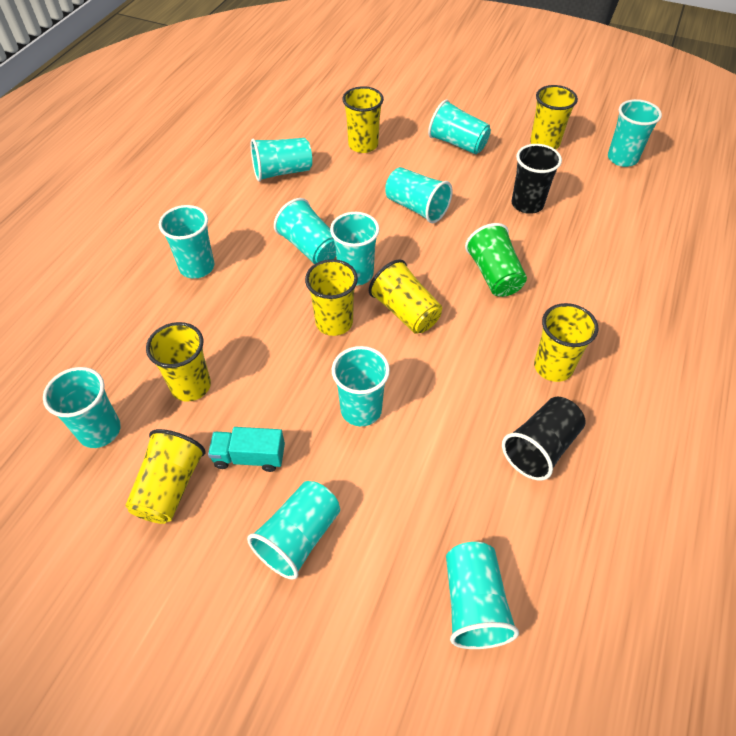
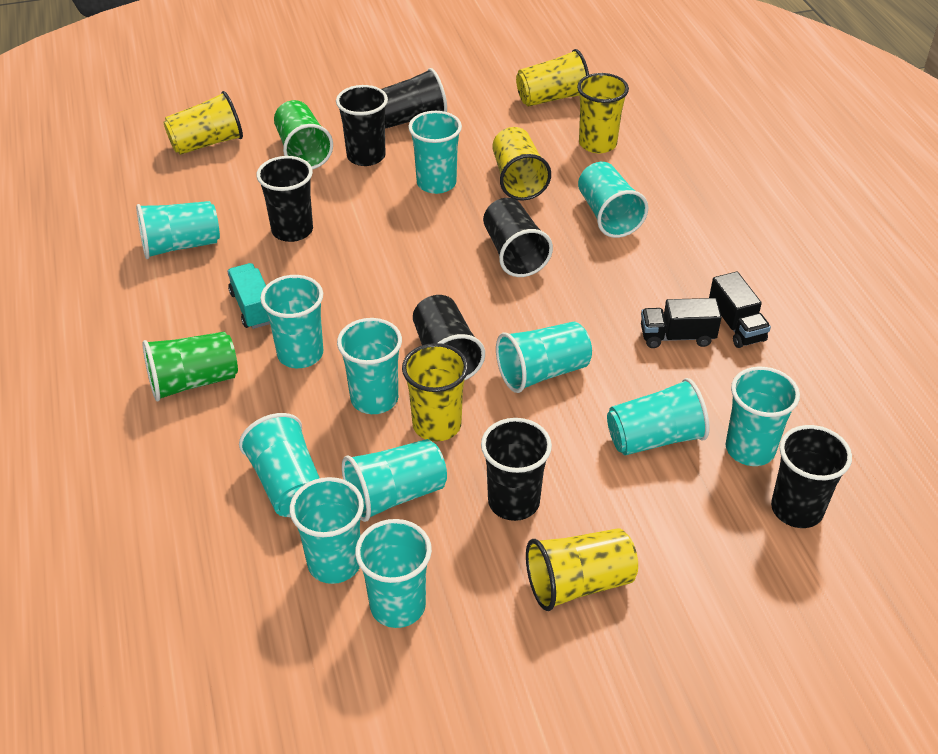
black cup: 2 -> 7
black truck: 0 -> 2
green cup: 1 -> 2
turquoise cup: 11 -> 12
yellow cup: 7 -> 6

